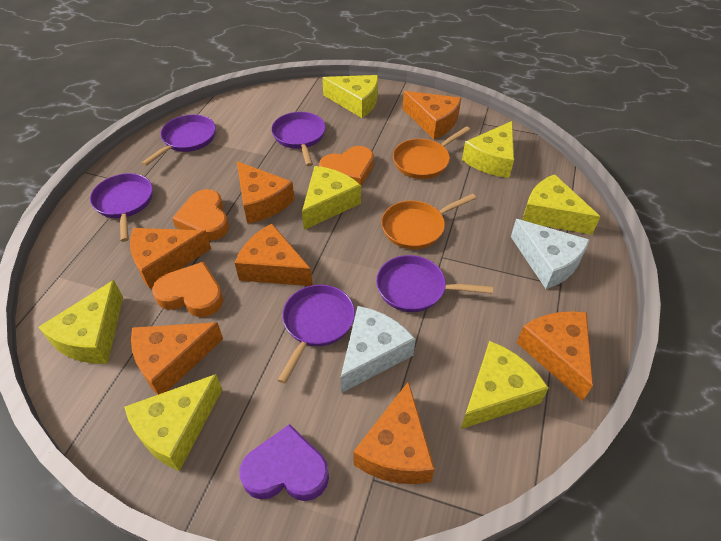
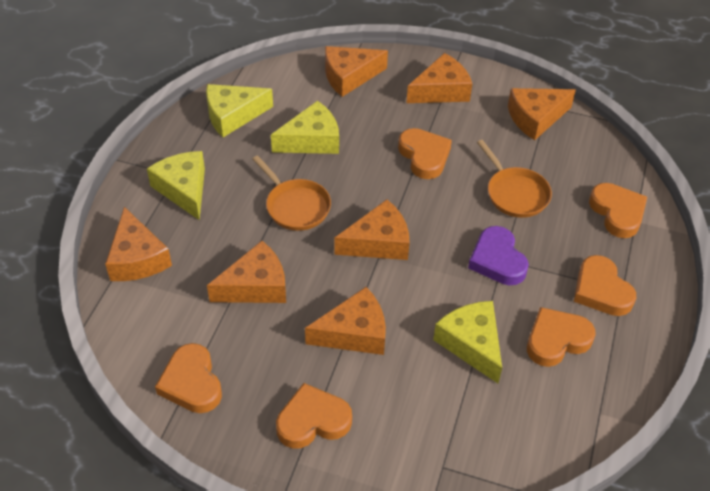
orange heart: 3 -> 6
purple pan: 5 -> 0
white cheese: 2 -> 0
yellow cheese: 7 -> 4

